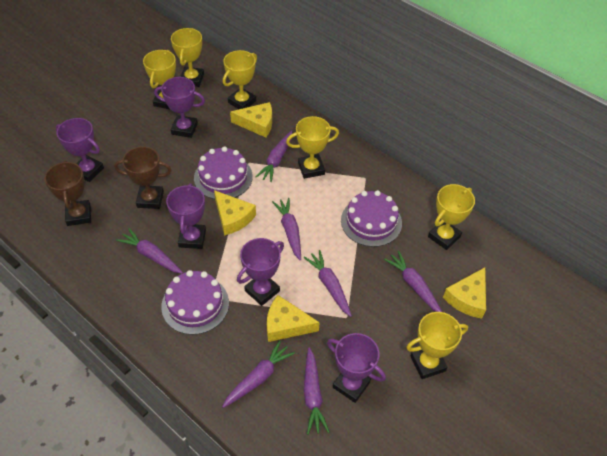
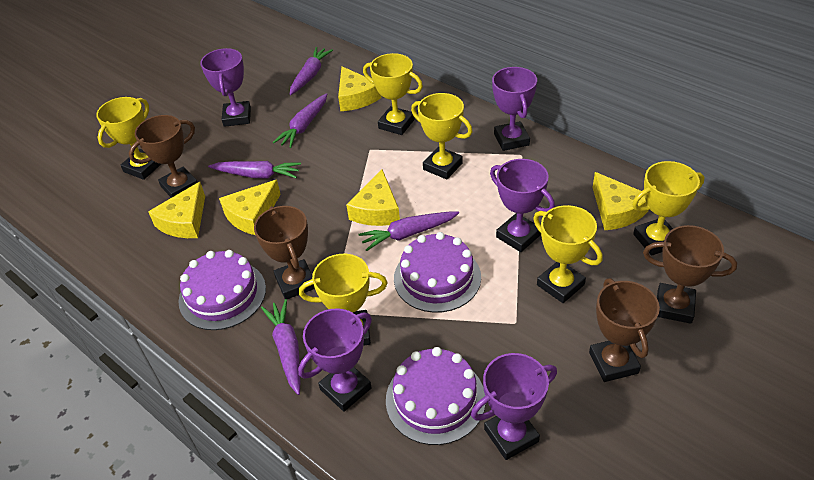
brown trophy: 2 -> 4
purple carrot: 7 -> 5
yellow cheese: 4 -> 5

